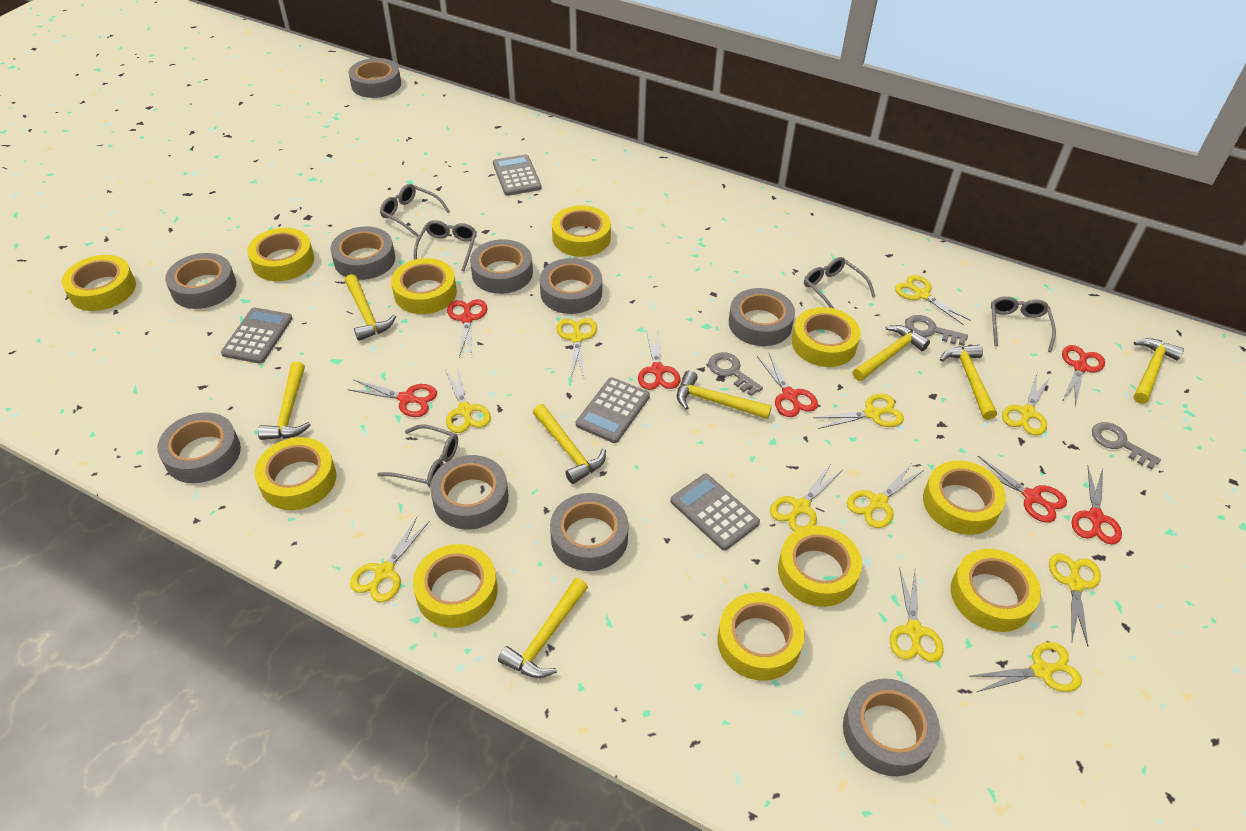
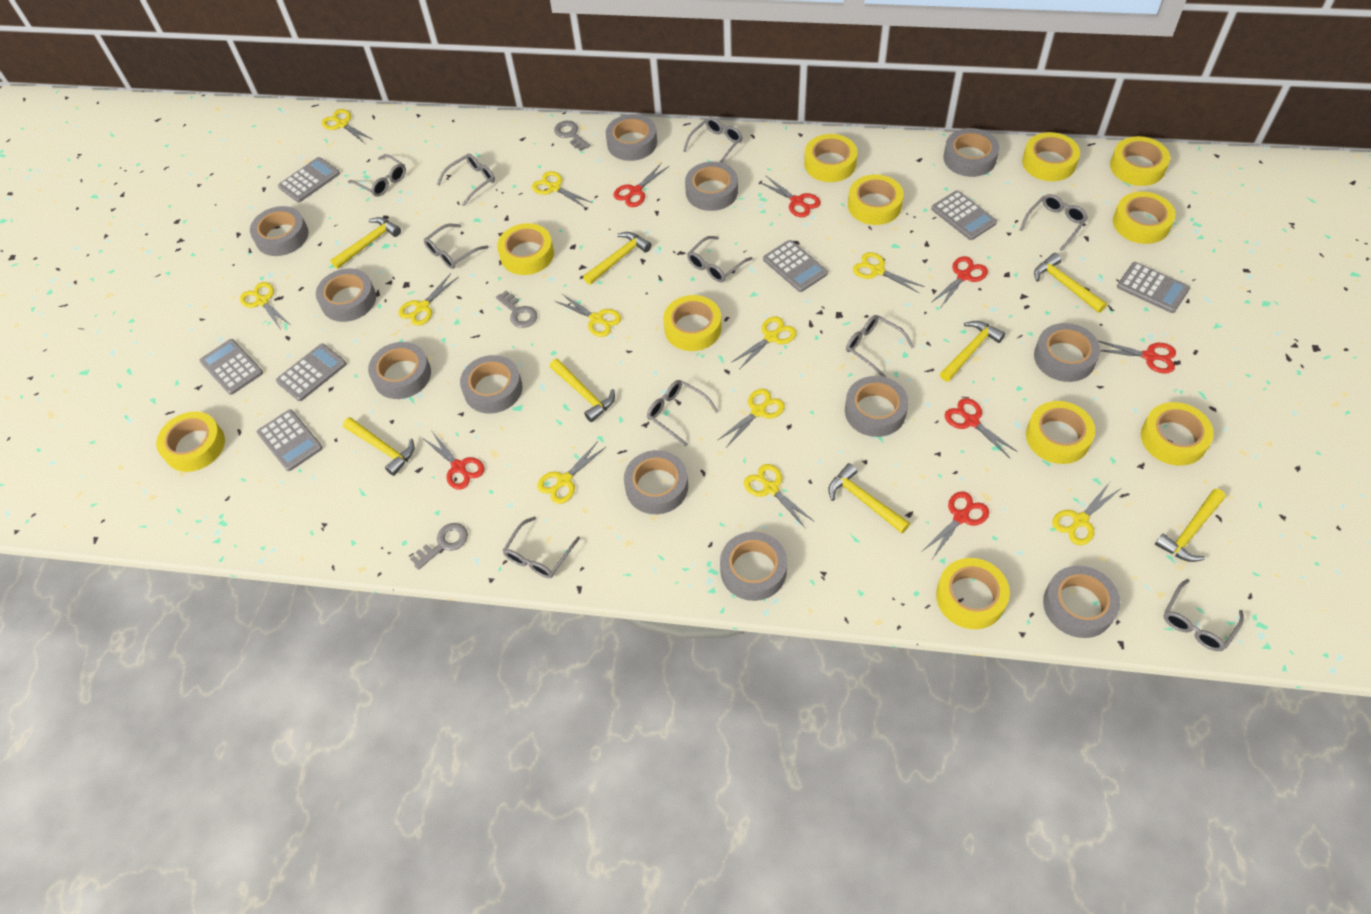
grey calculator: 4 -> 7
grey glasses: 5 -> 10
grey tape: 10 -> 12

